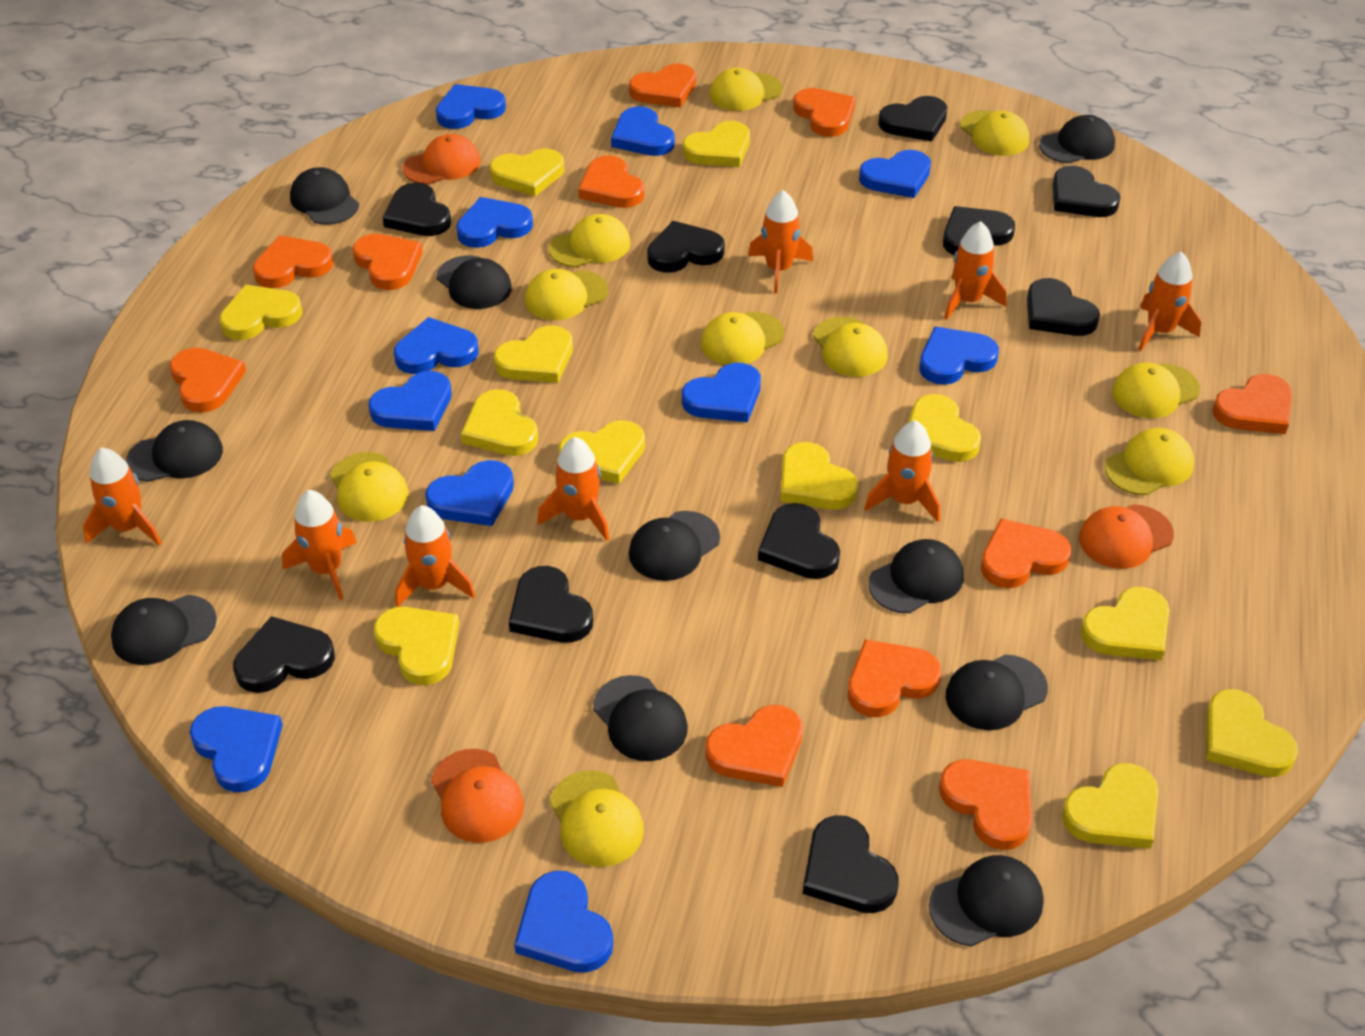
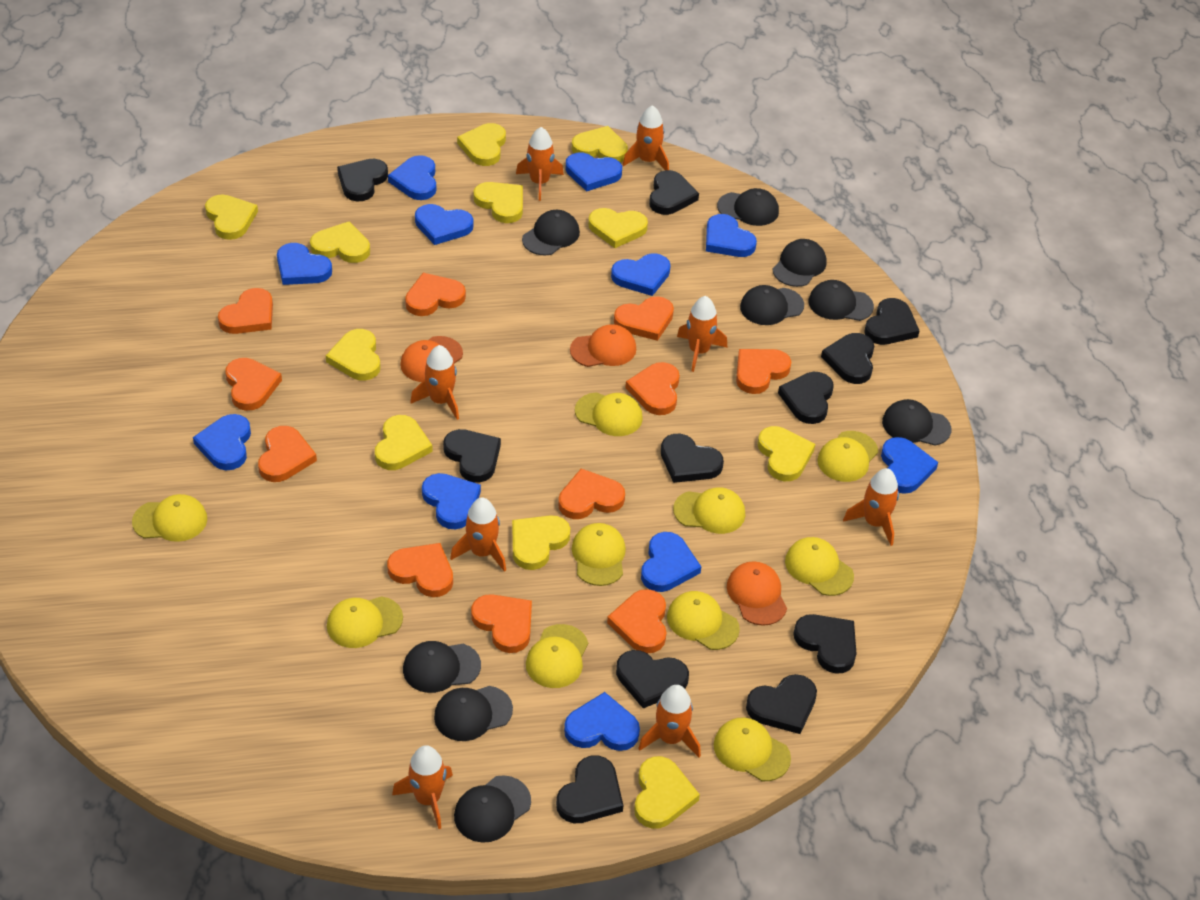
black cap: 10 -> 9
black heart: 10 -> 11
yellow heart: 12 -> 11

